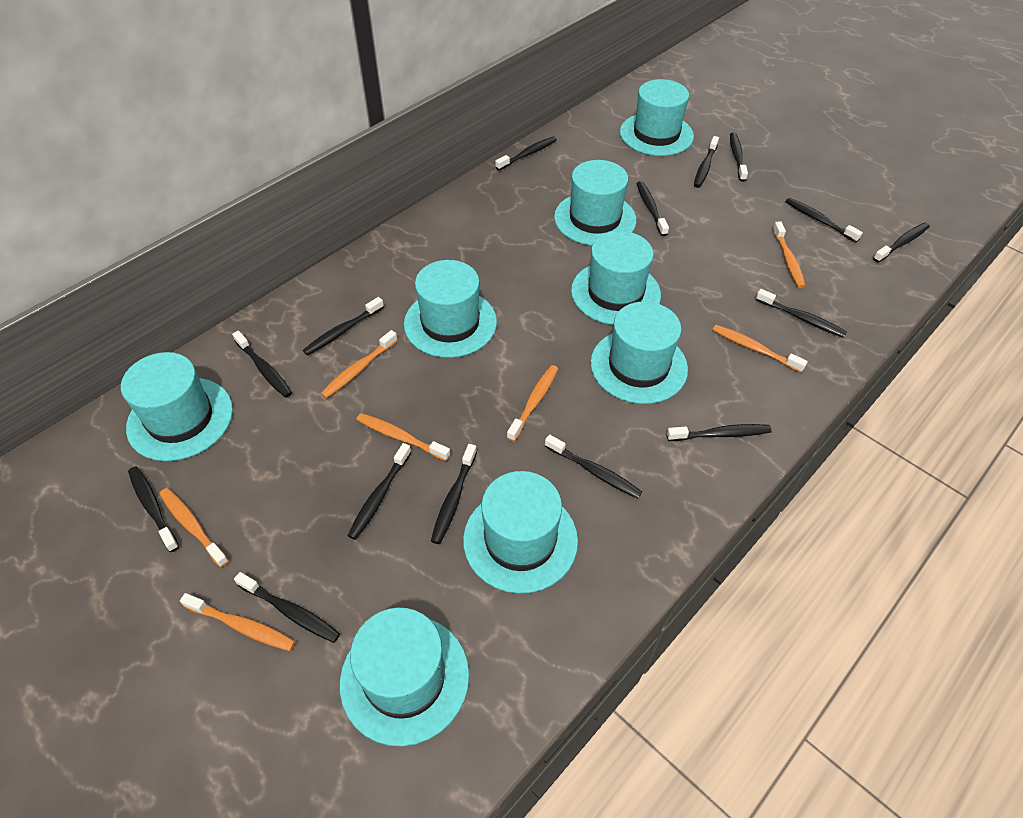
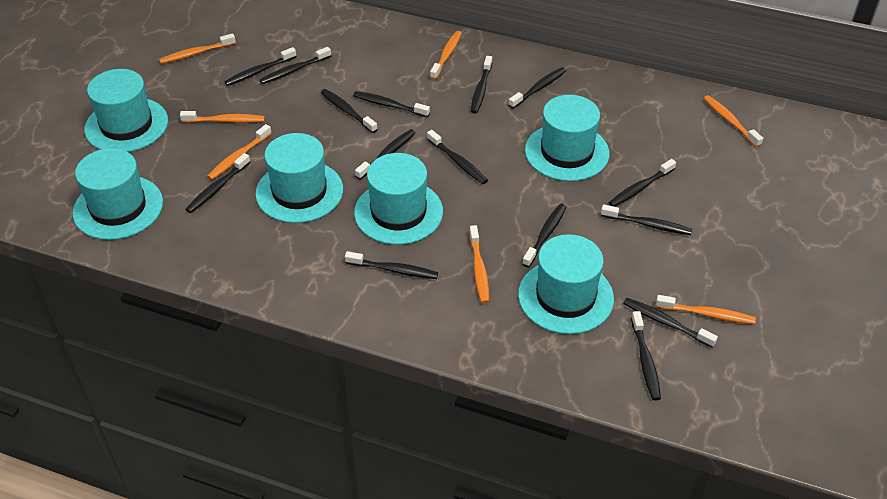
turquoise hat: 8 -> 6

